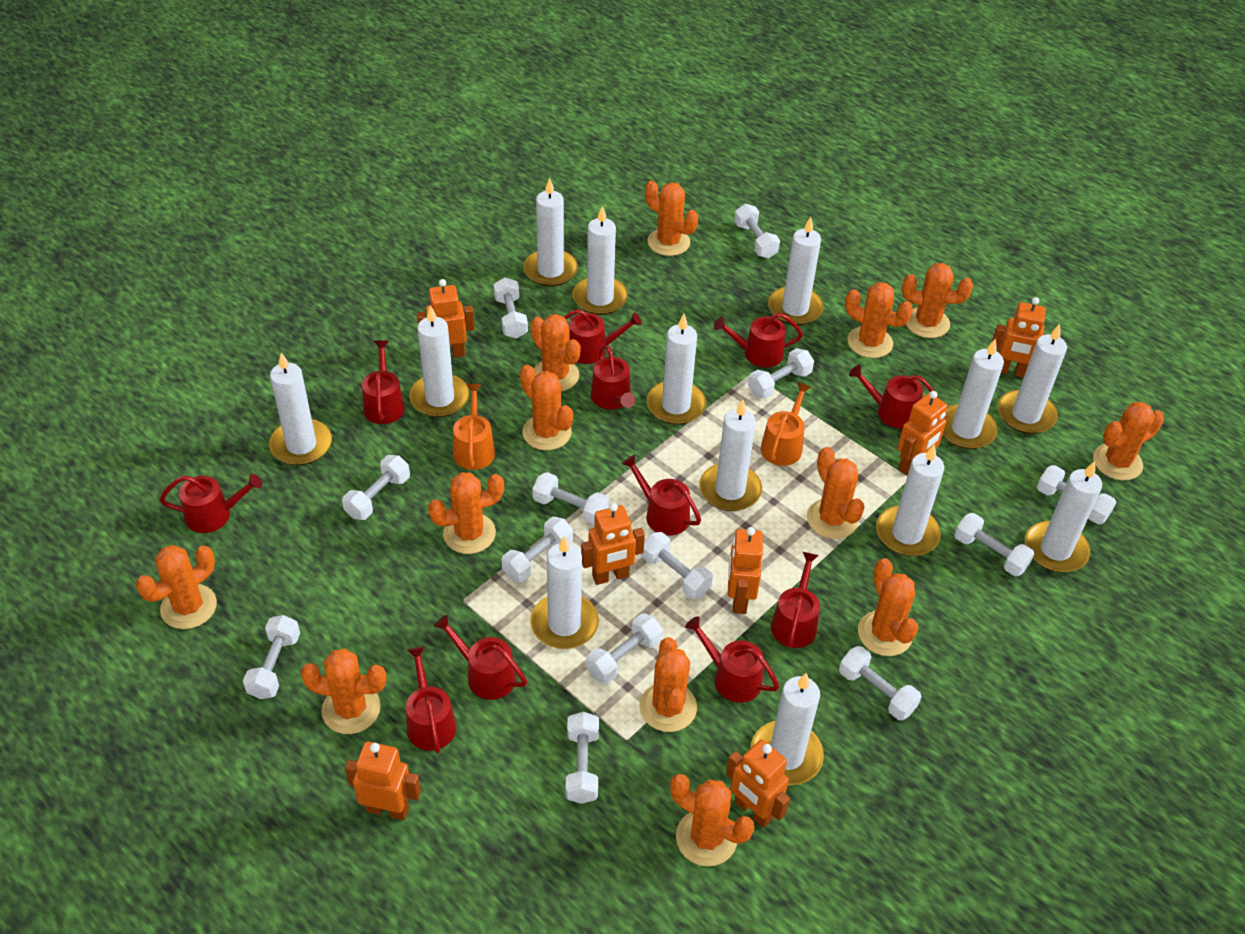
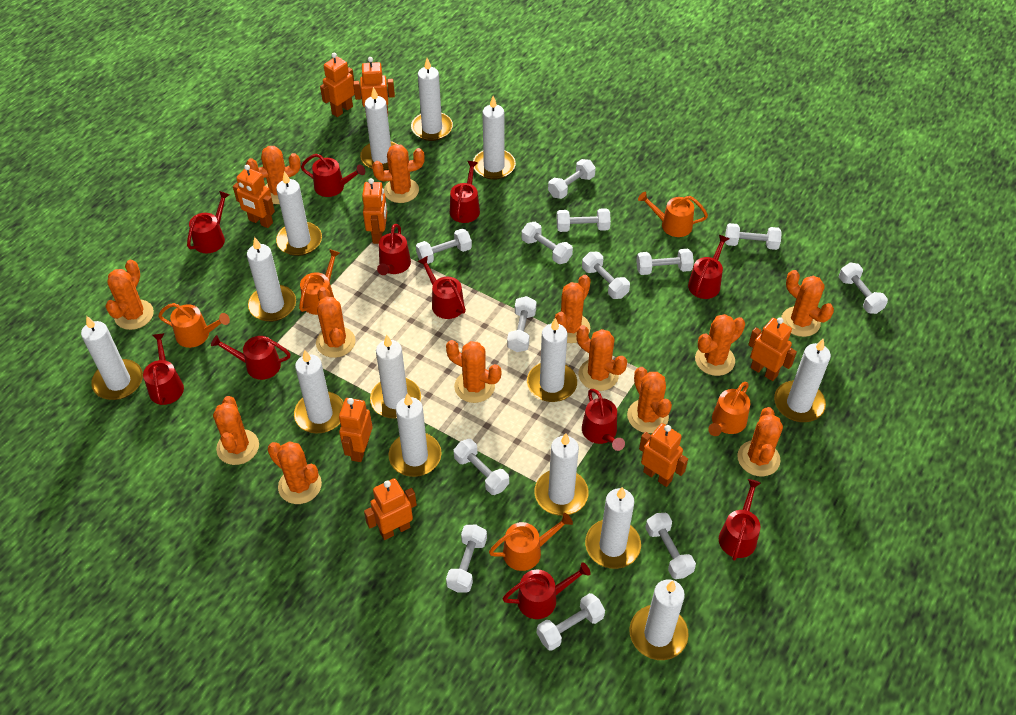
orange robot: 7 -> 8
orange watering can: 2 -> 5
white candle: 13 -> 14

